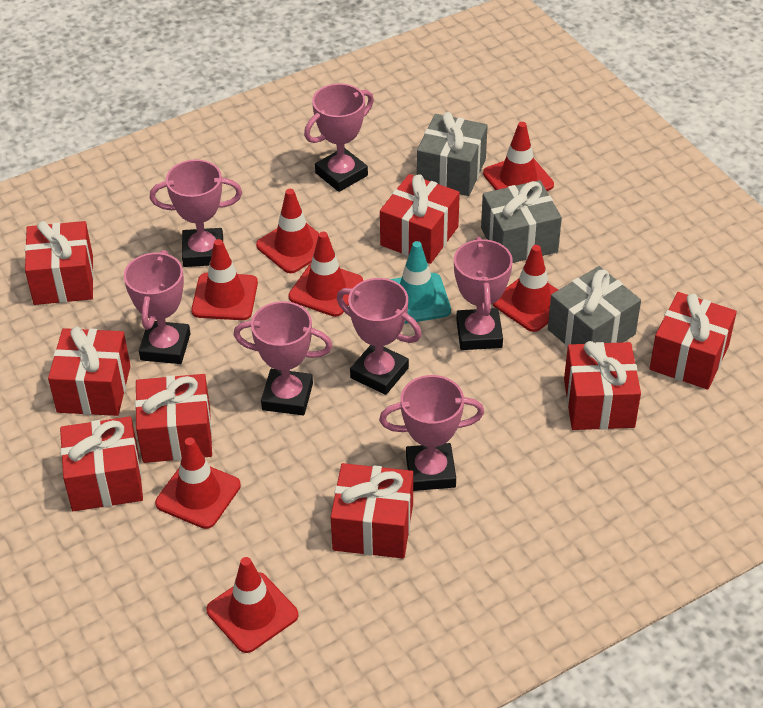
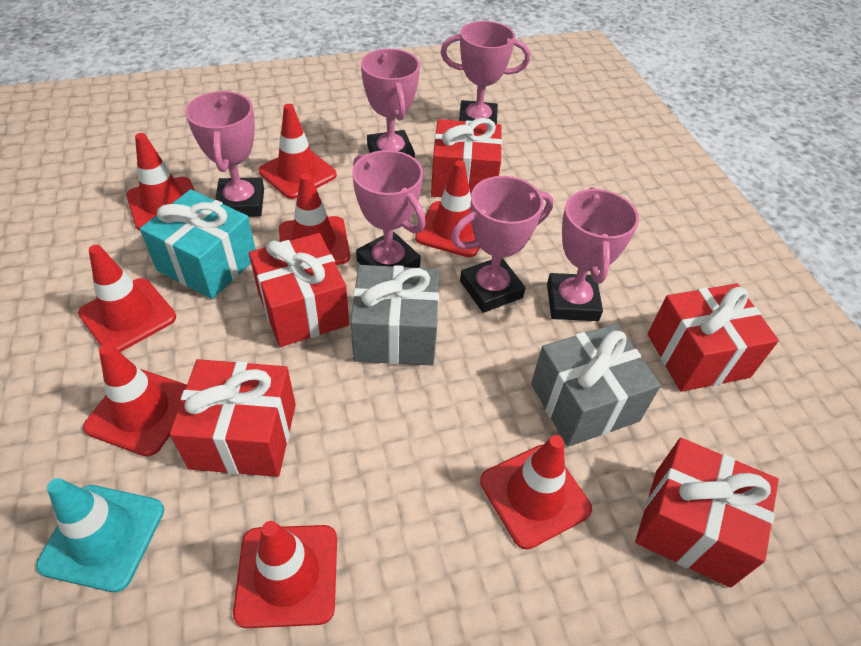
grey gift: 3 -> 2
pink trophy: 7 -> 6
red gift: 8 -> 5
red traffic cone: 7 -> 8
turquoise gift: 0 -> 1

